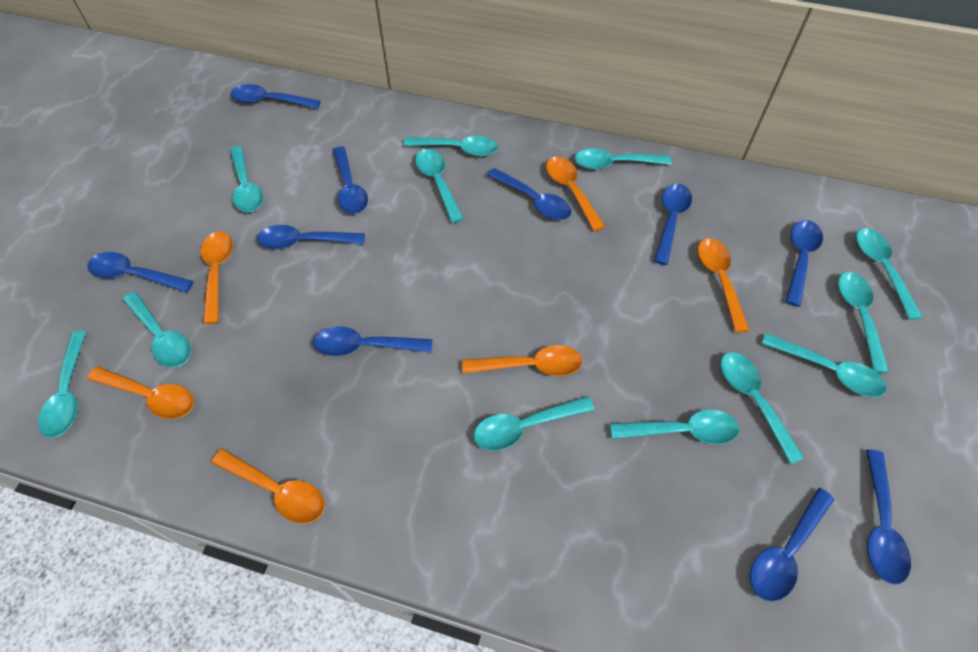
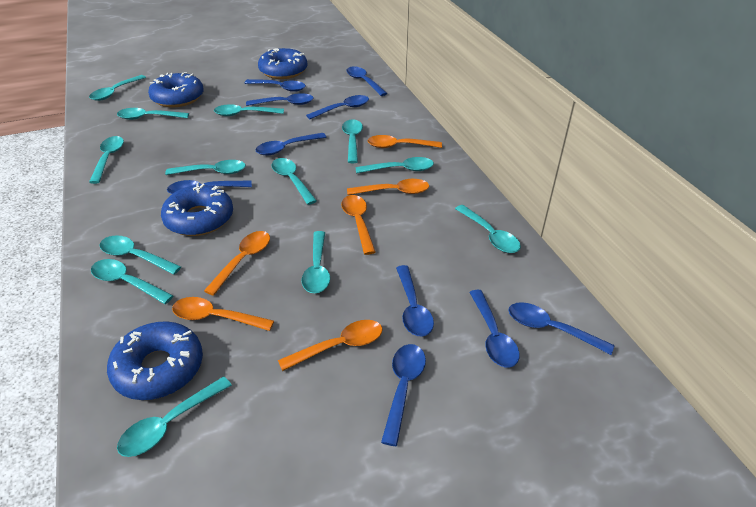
blue donut: 0 -> 4
turquoise spoon: 12 -> 13

